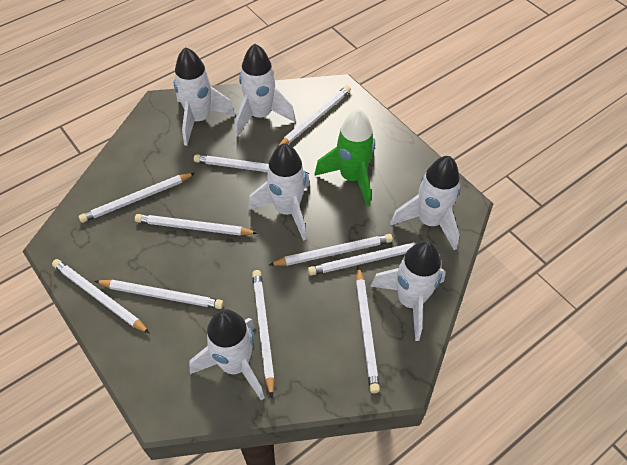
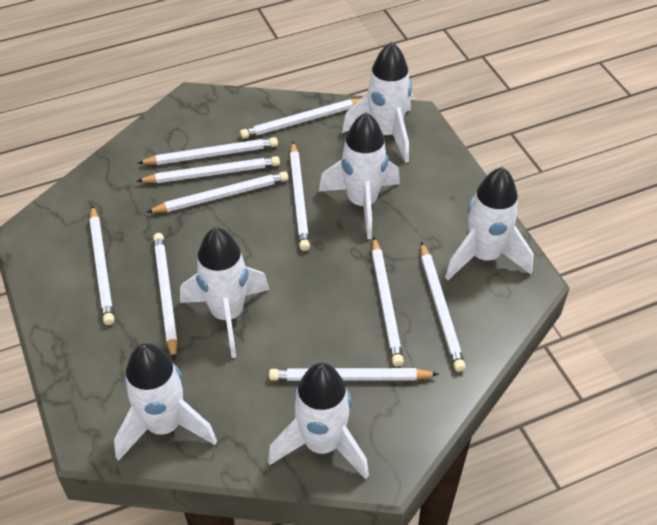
green rocket: 1 -> 0

